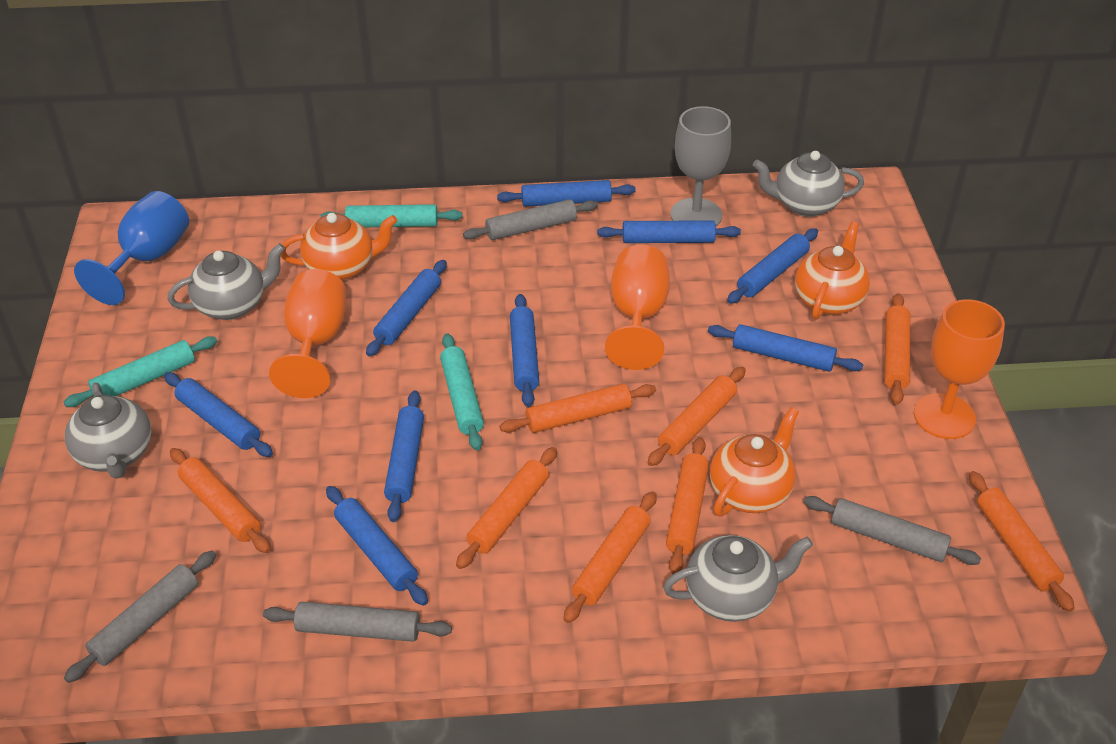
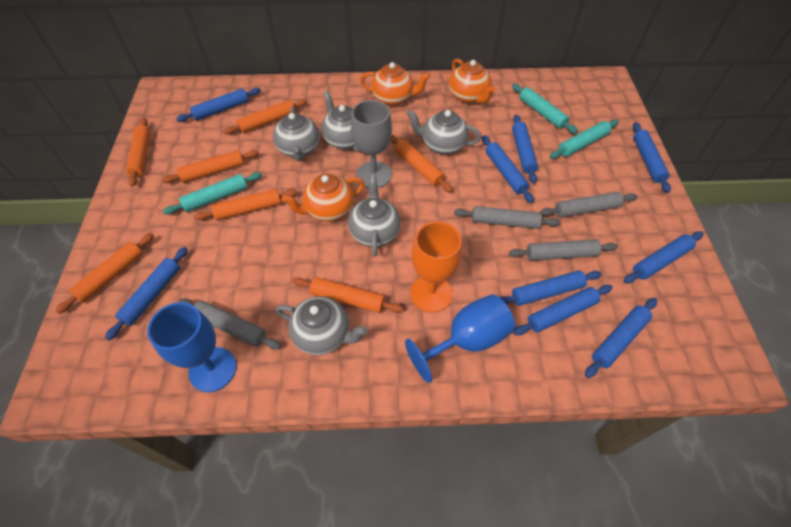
blue goblet: 1 -> 2
grey teapot: 4 -> 5
orange goblet: 3 -> 1
orange rolling pin: 8 -> 7

